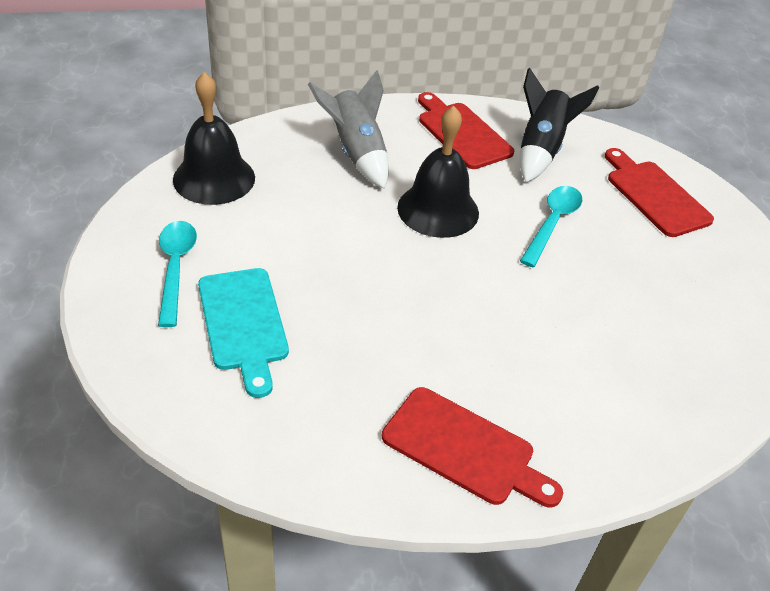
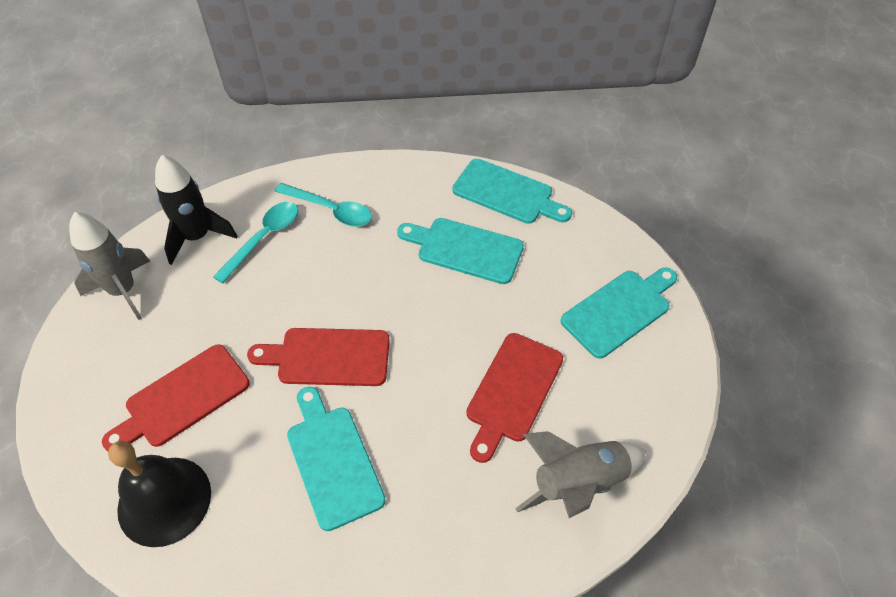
black bell: 2 -> 1
grey rocket: 1 -> 2
turquoise cutting board: 1 -> 4

